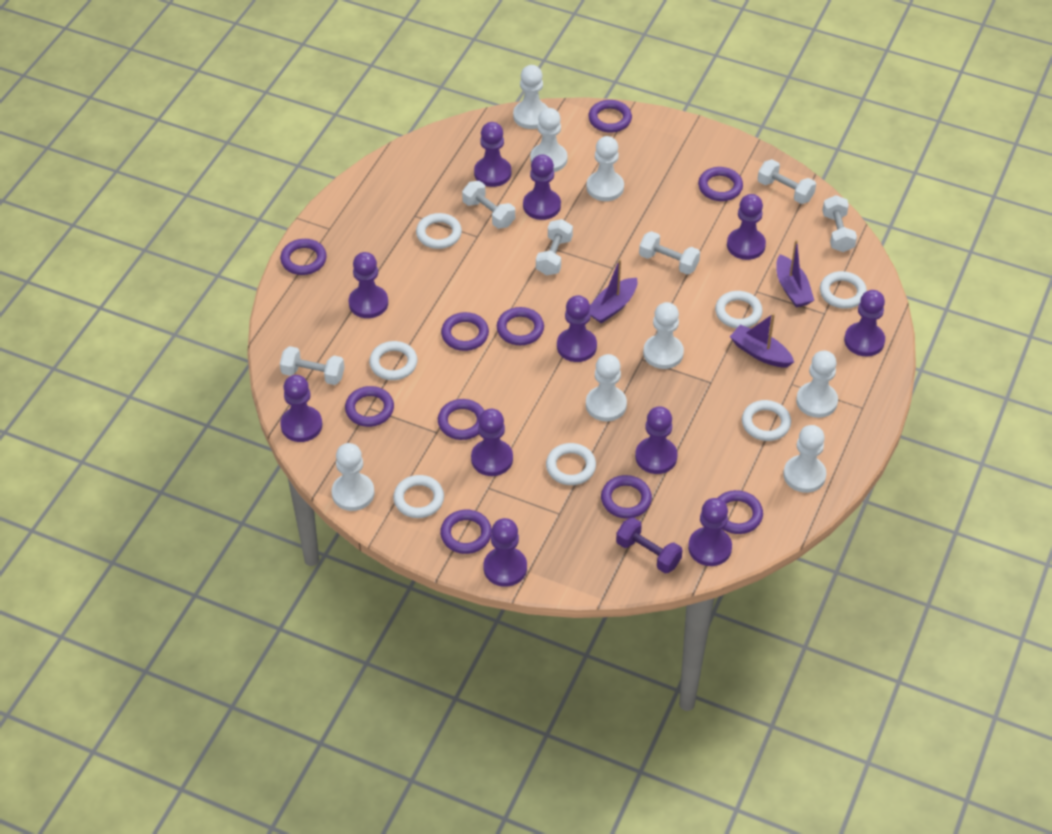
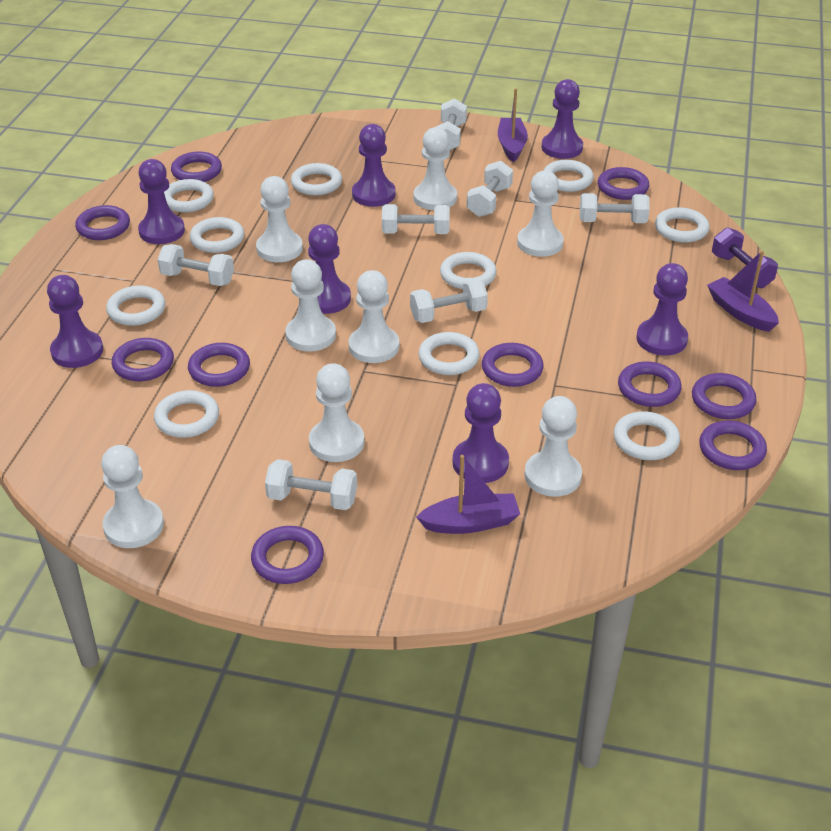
purple pawn: 11 -> 7
white dumbbell: 6 -> 7
white ring: 7 -> 10

